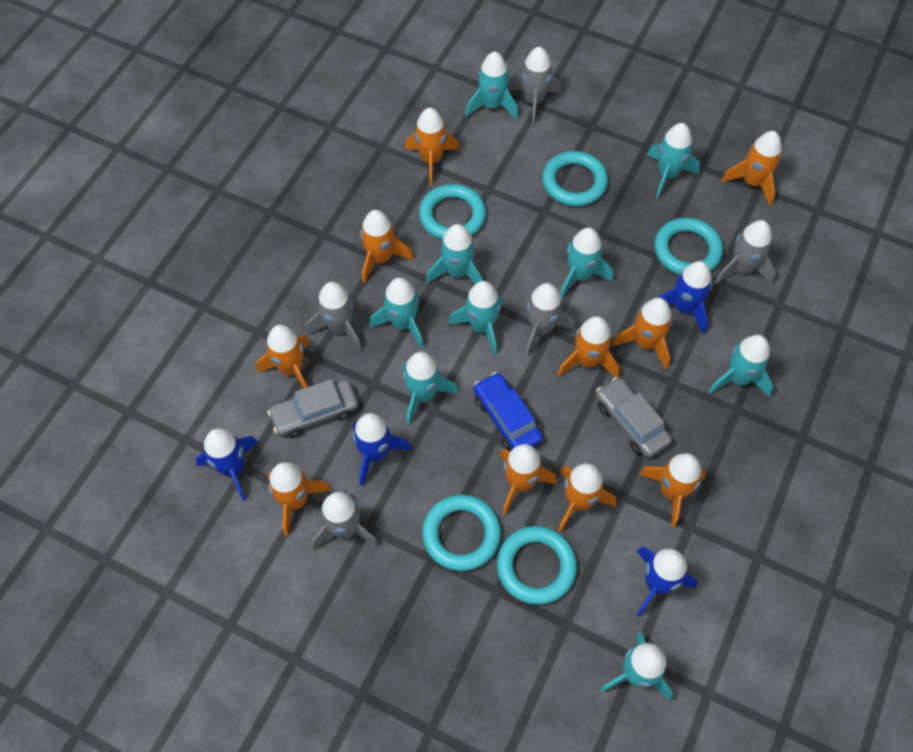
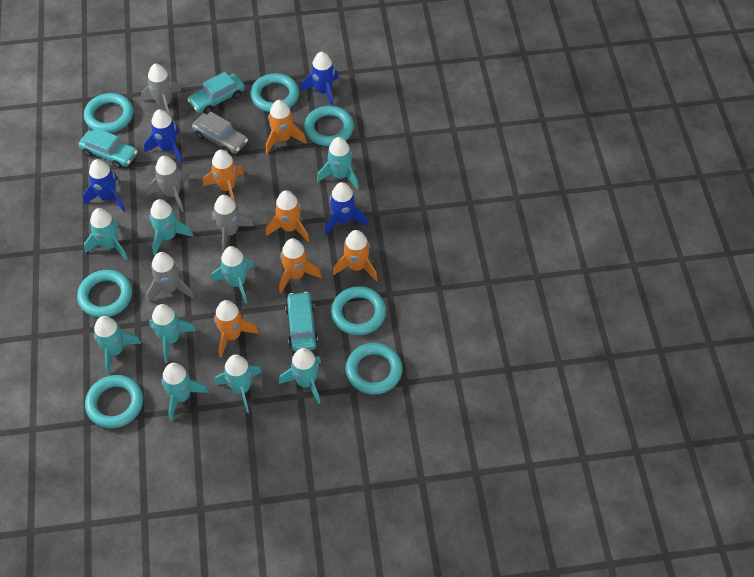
blue car: 1 -> 0
grey car: 2 -> 1
grey rocket: 5 -> 4
orange rocket: 10 -> 6
turquoise car: 0 -> 3
turquoise ring: 5 -> 7

